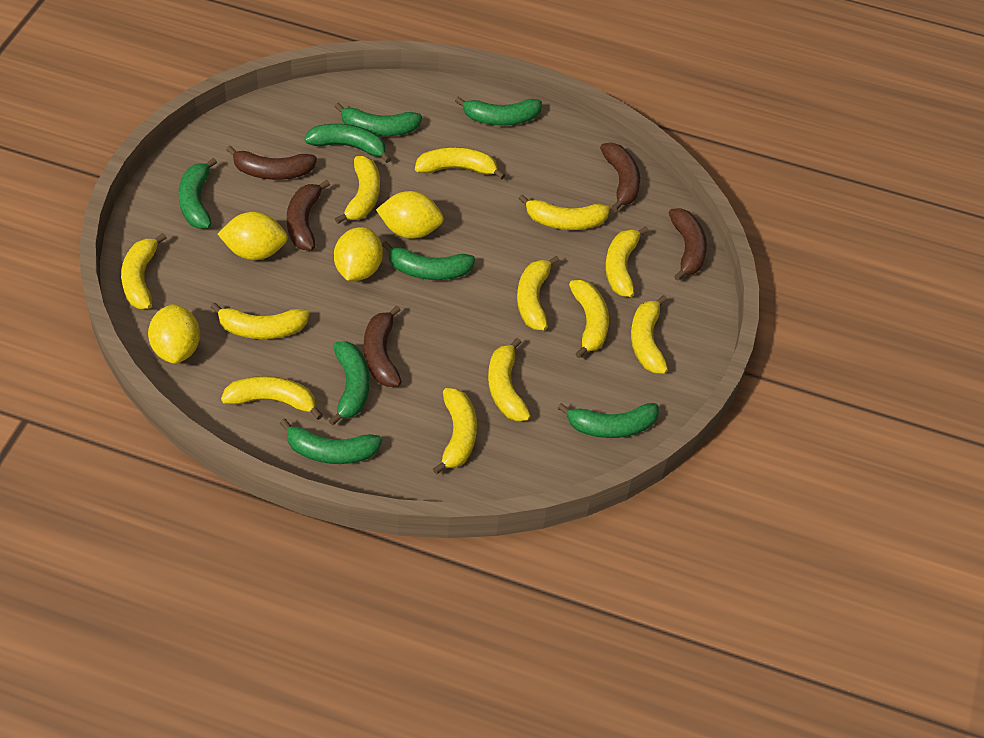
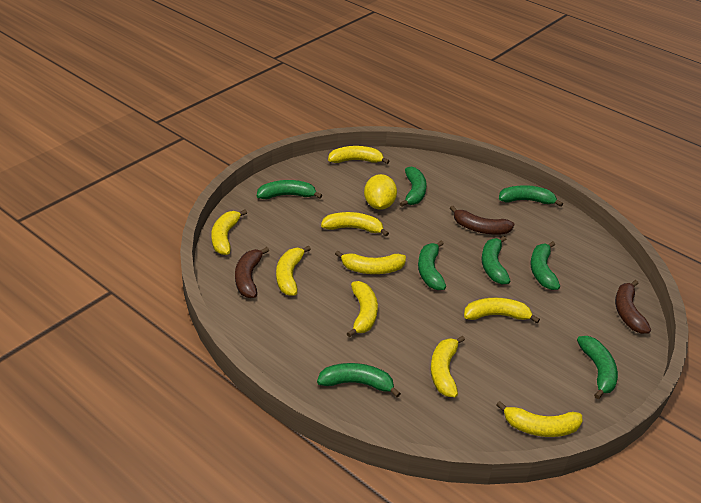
brown banana: 5 -> 3
yellow banana: 12 -> 9
yellow lemon: 4 -> 1

